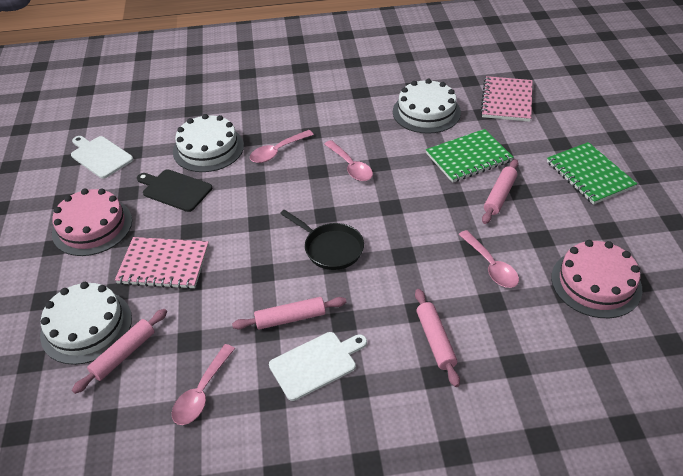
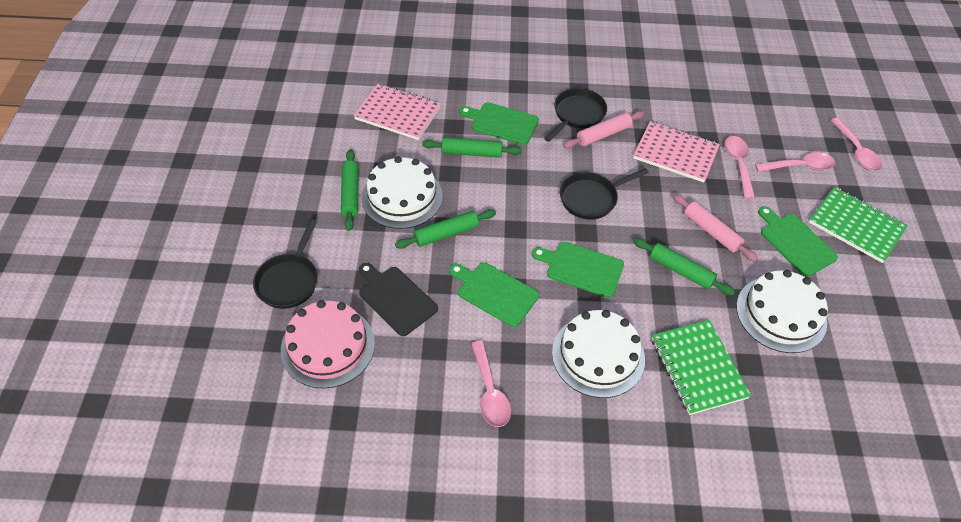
black pan: 1 -> 3
green cutting board: 0 -> 4
green rolling pin: 0 -> 4
pink cake: 2 -> 1
pink rolling pin: 4 -> 2
white cutting board: 2 -> 0

